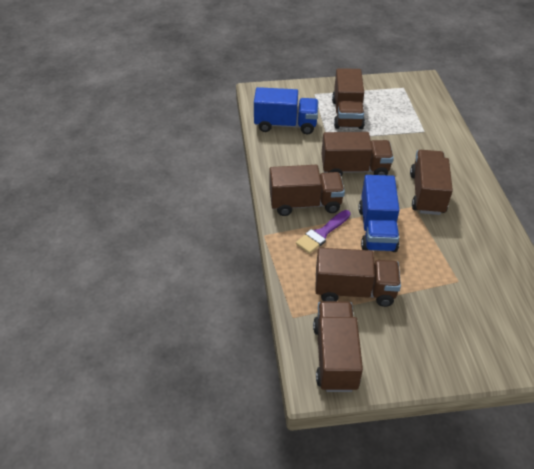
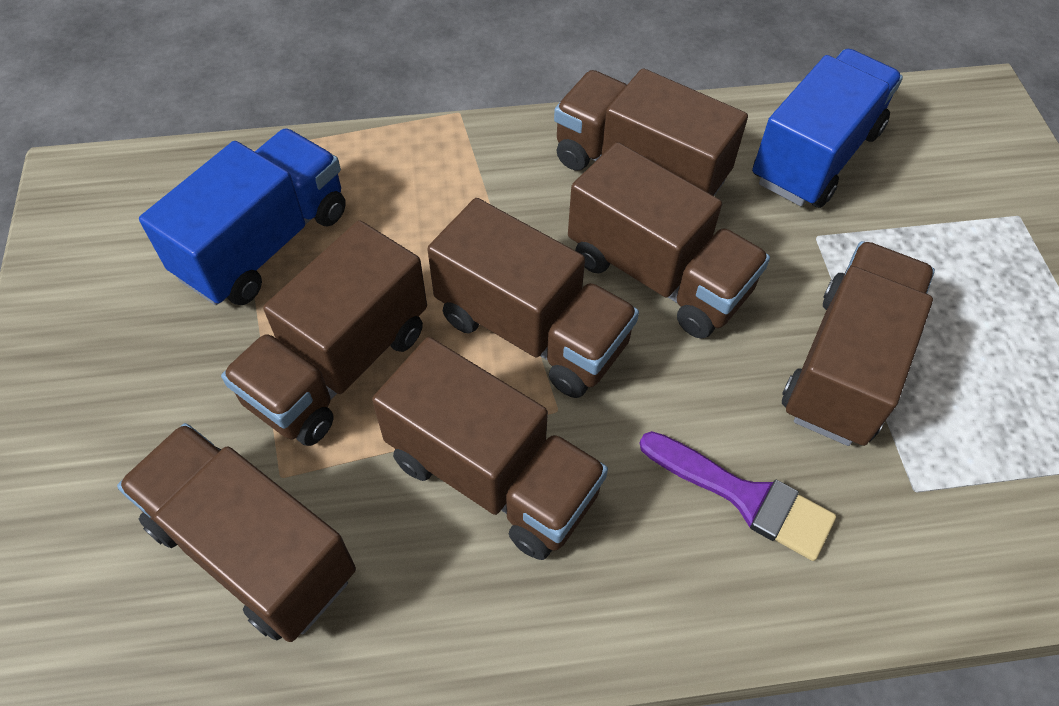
brown truck: 6 -> 7

